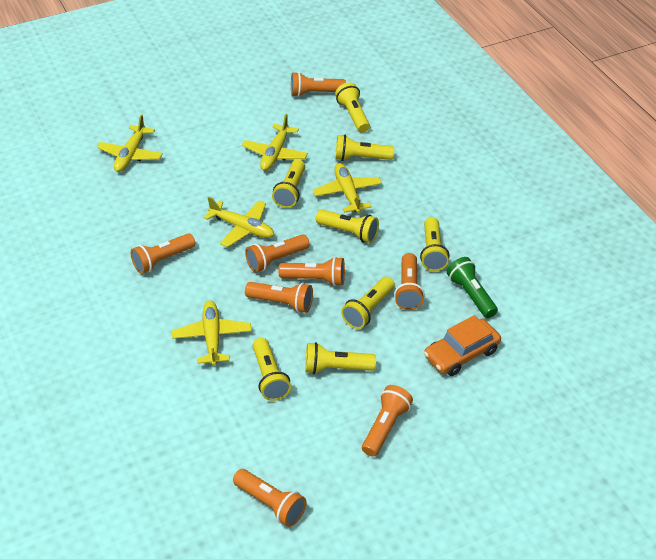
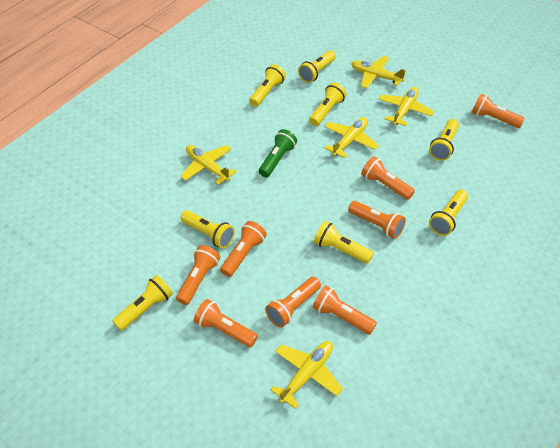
orange car: 1 -> 0

